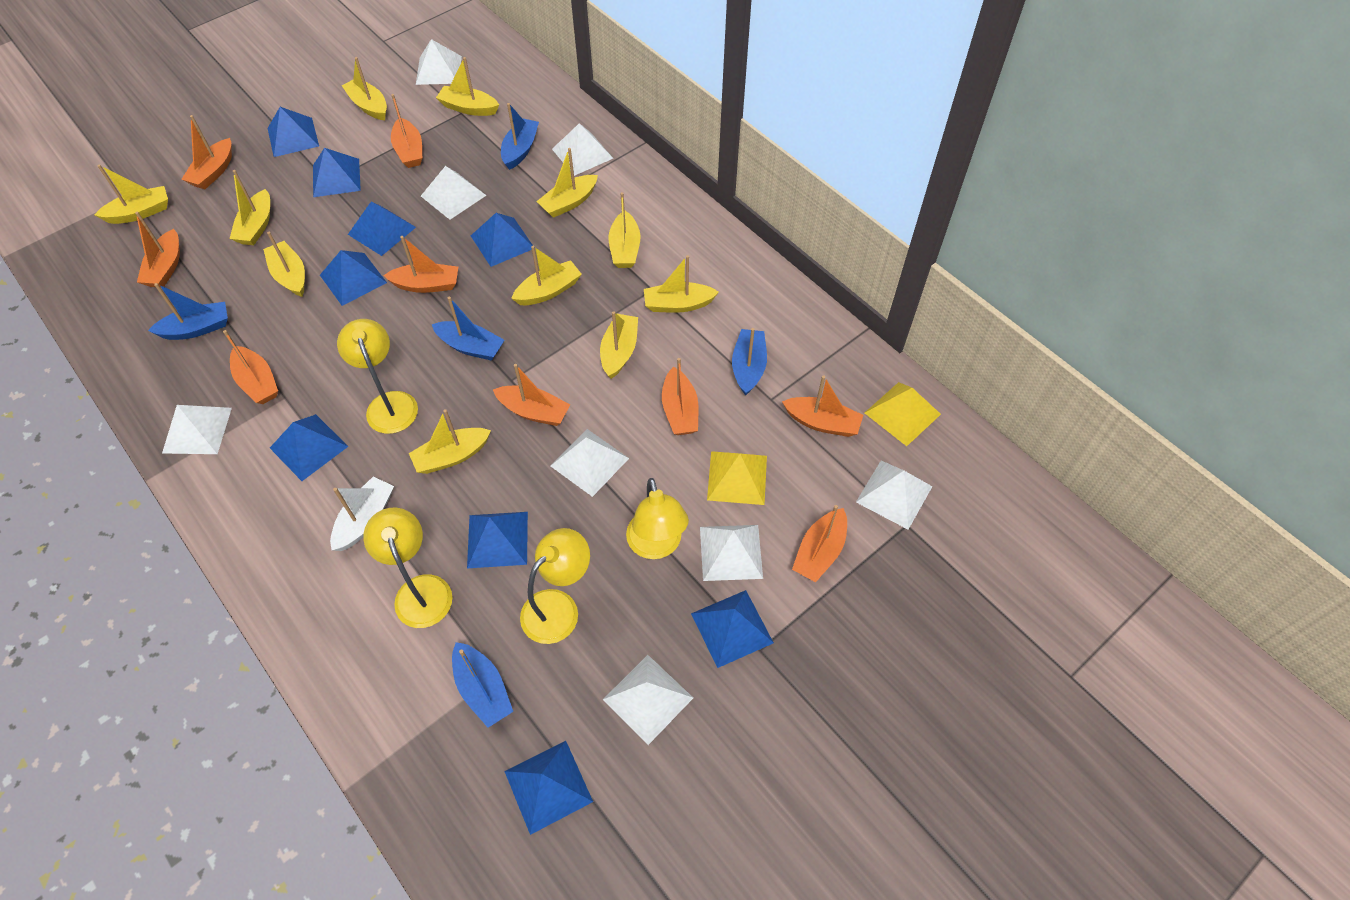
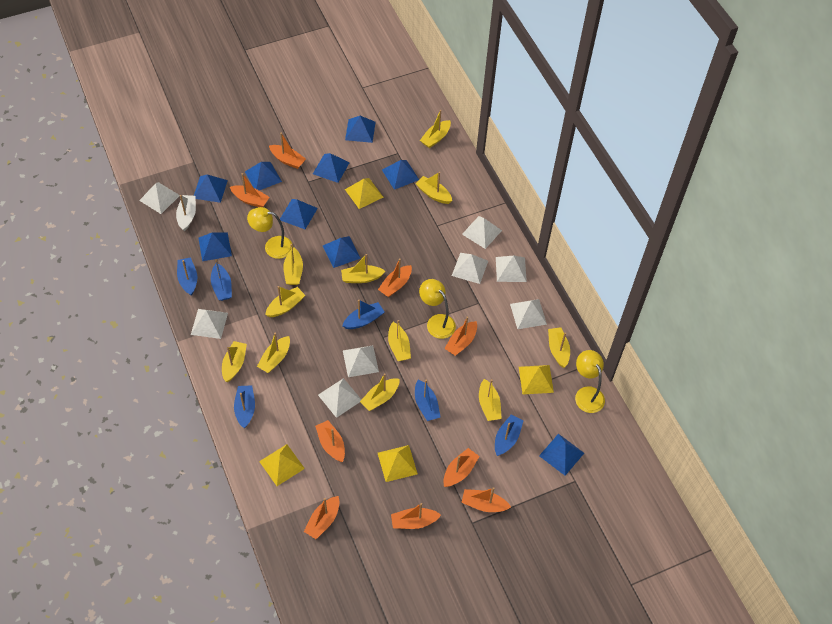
blue boat: 5 -> 6
yellow lamp: 4 -> 3
yellow pyramid: 2 -> 4

